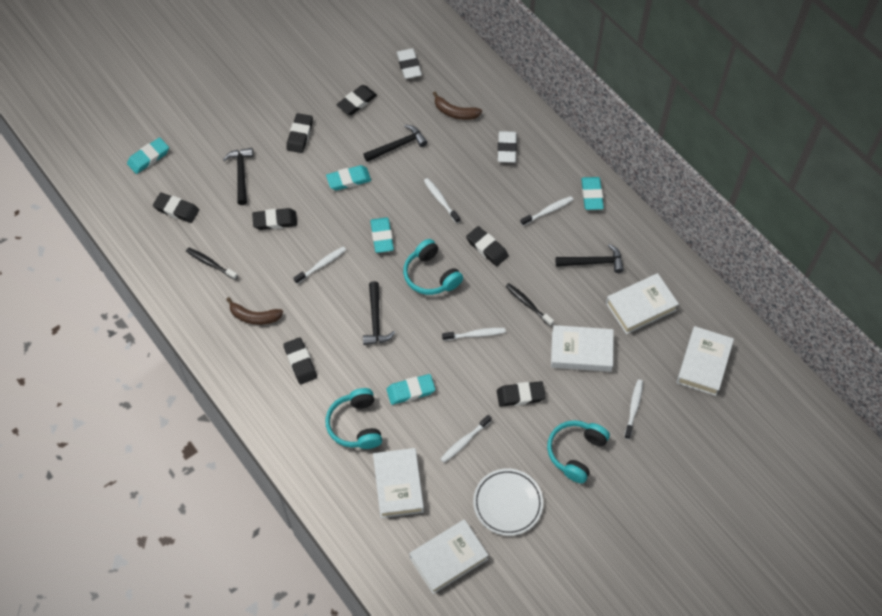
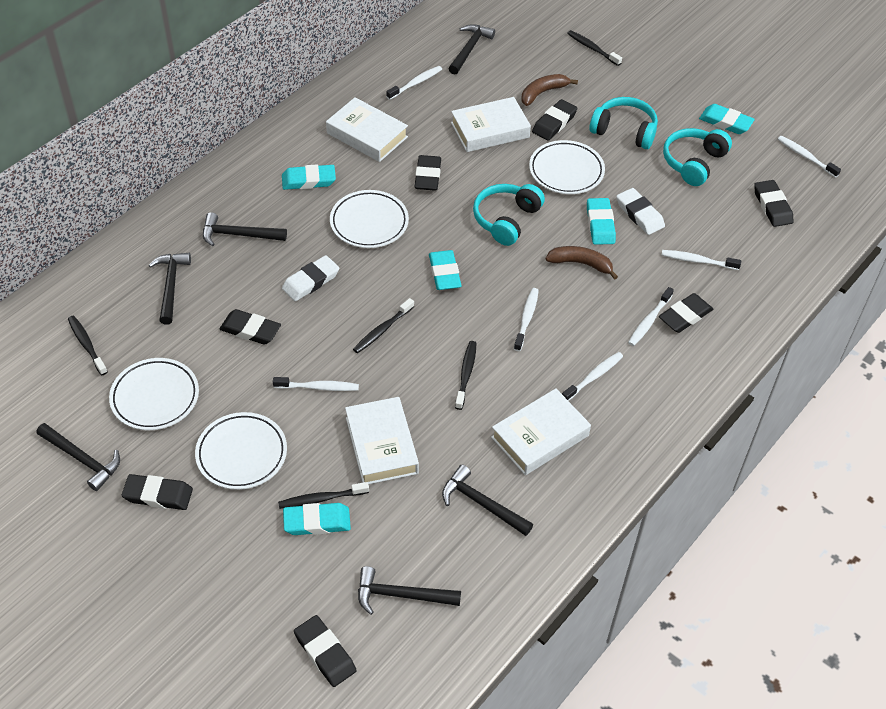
black hammer: 4 -> 6
black toothbrush: 2 -> 5
white book: 5 -> 4
white plate: 1 -> 4
white toothbrush: 6 -> 7

